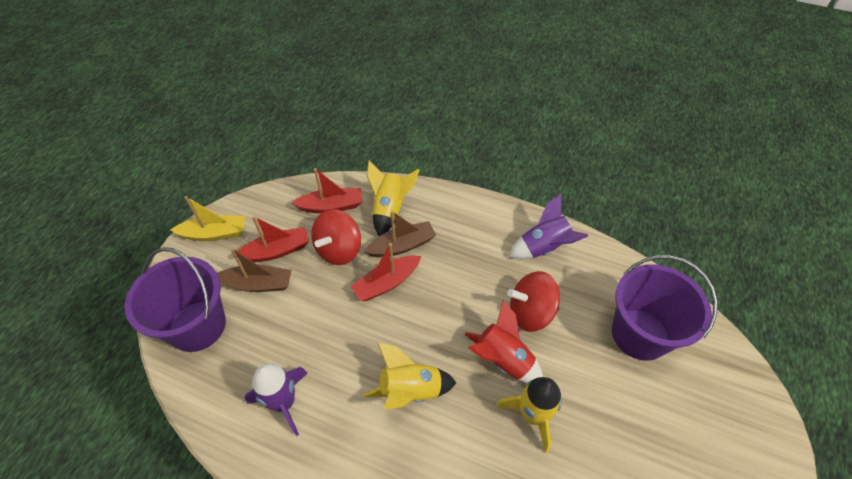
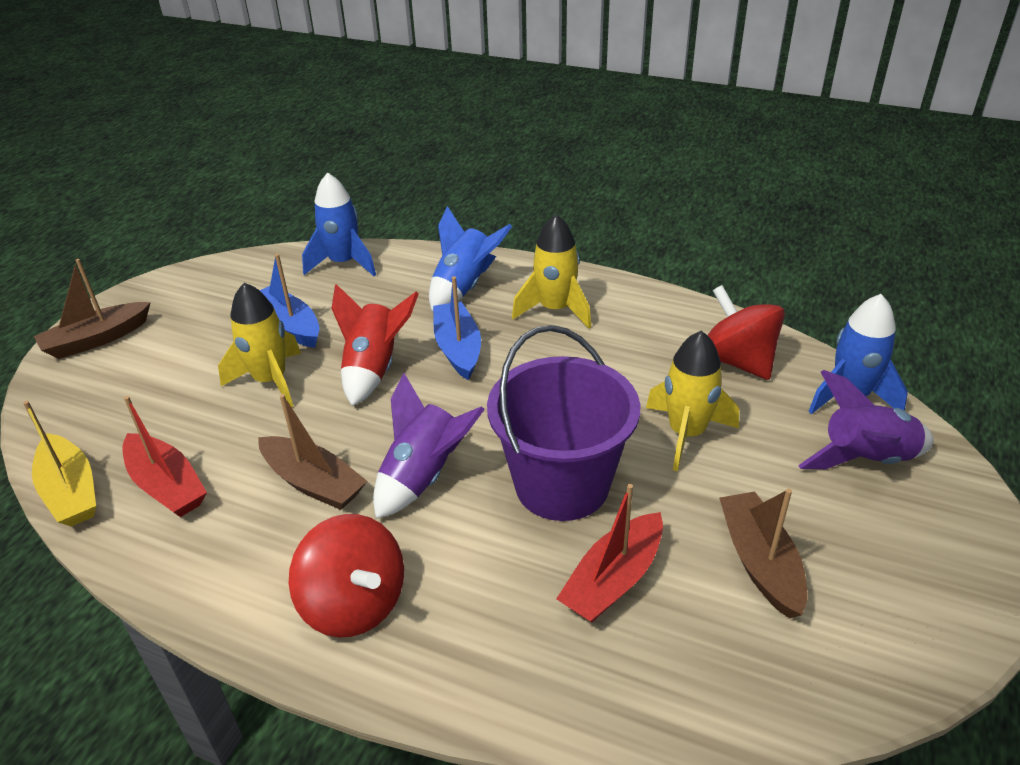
blue boat: 0 -> 2
blue rocket: 0 -> 3
brown boat: 2 -> 3
purple bucket: 2 -> 1
red boat: 3 -> 2

